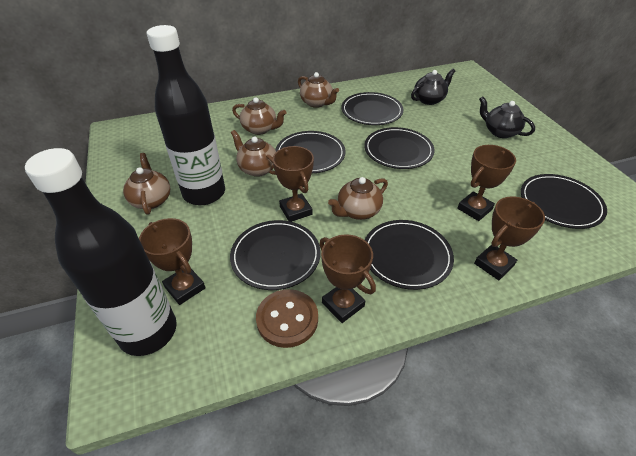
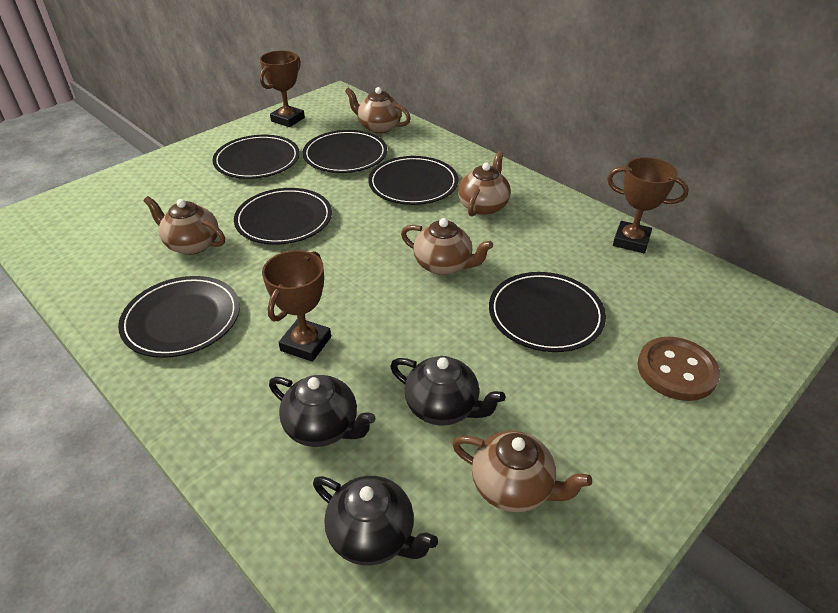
black bottle: 2 -> 0
black teapot: 2 -> 3
brown trophy: 5 -> 3

